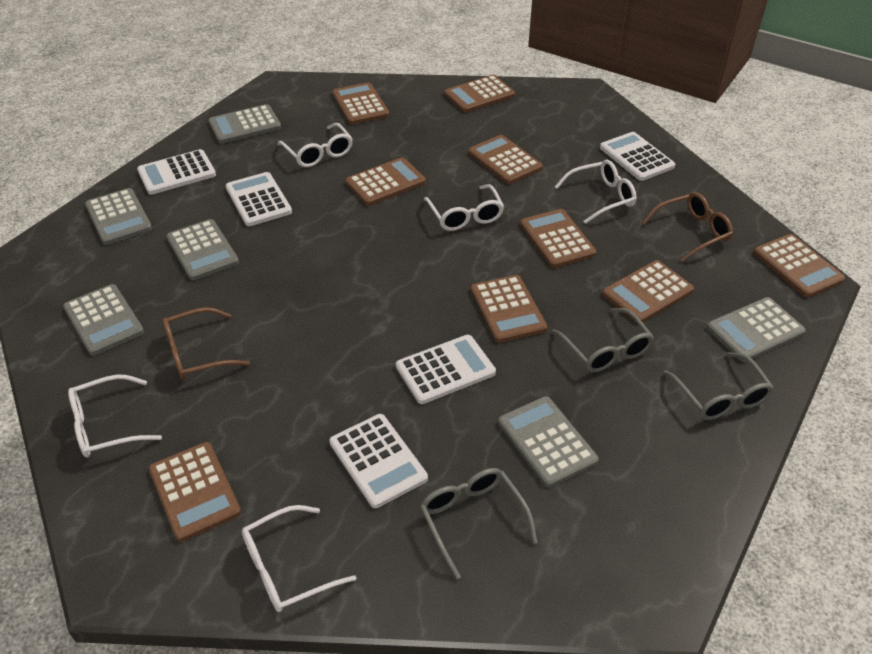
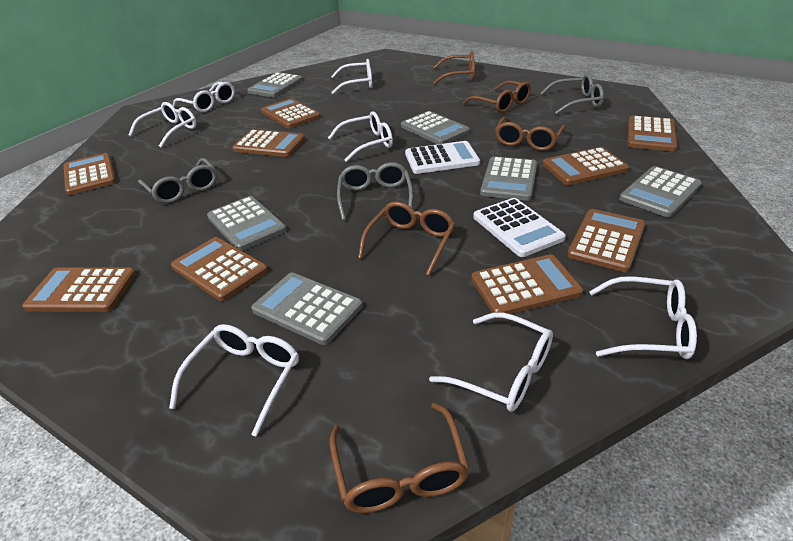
brown glasses: 2 -> 5
white calculator: 5 -> 2
white glasses: 5 -> 7

